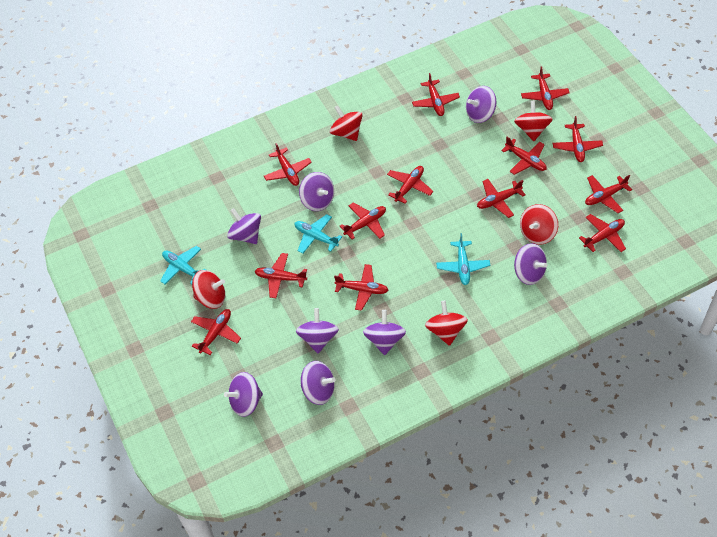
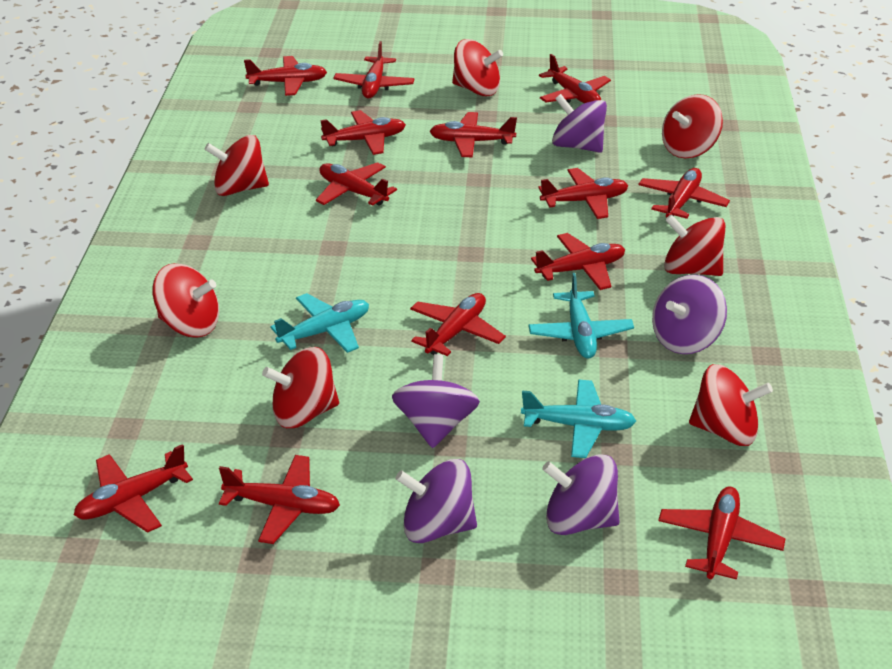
purple spinning top: 8 -> 5
red spinning top: 5 -> 7

